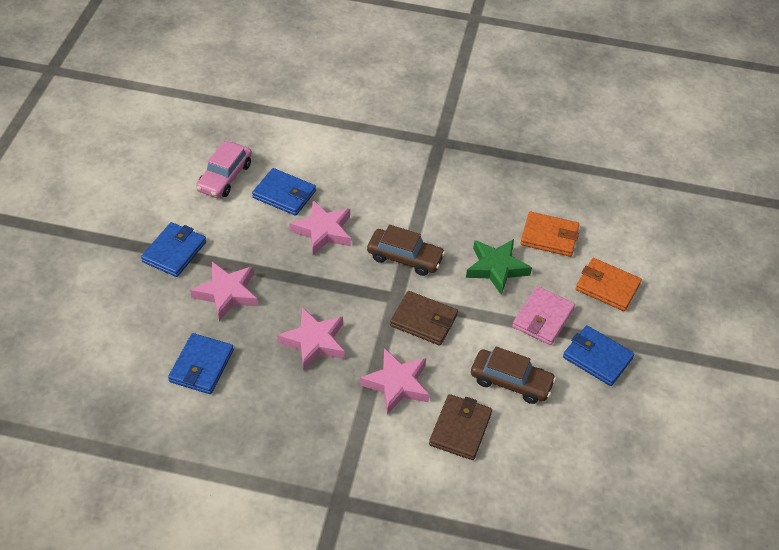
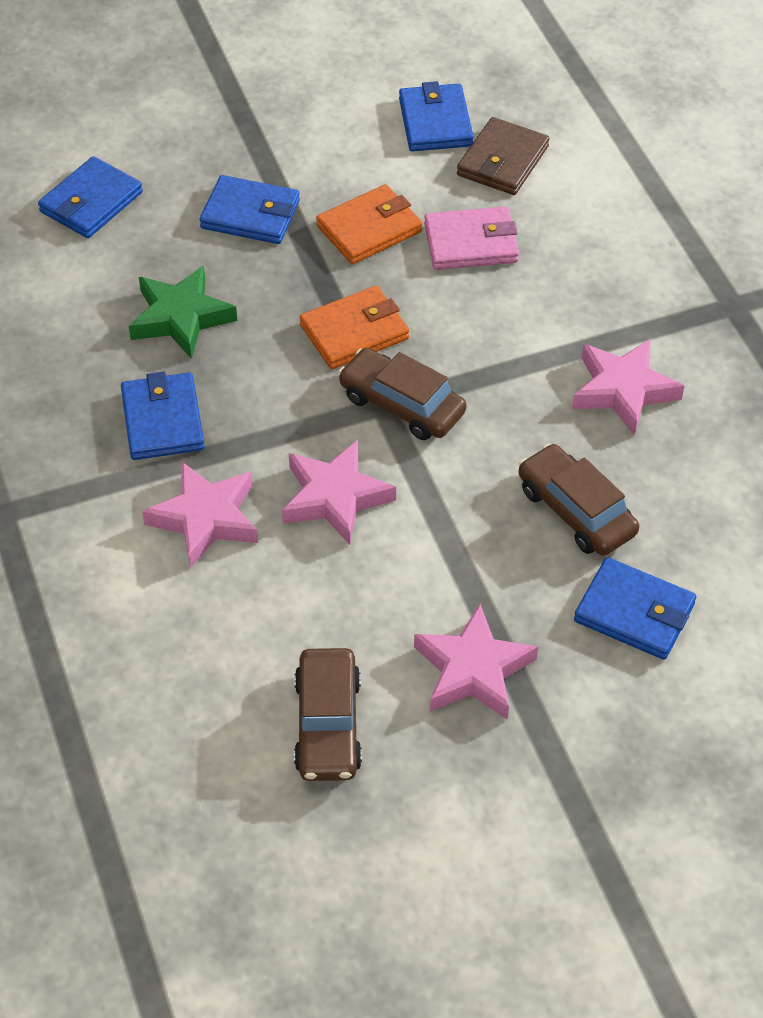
blue wallet: 4 -> 5
brown car: 2 -> 3
brown wallet: 2 -> 1
pink car: 1 -> 0

